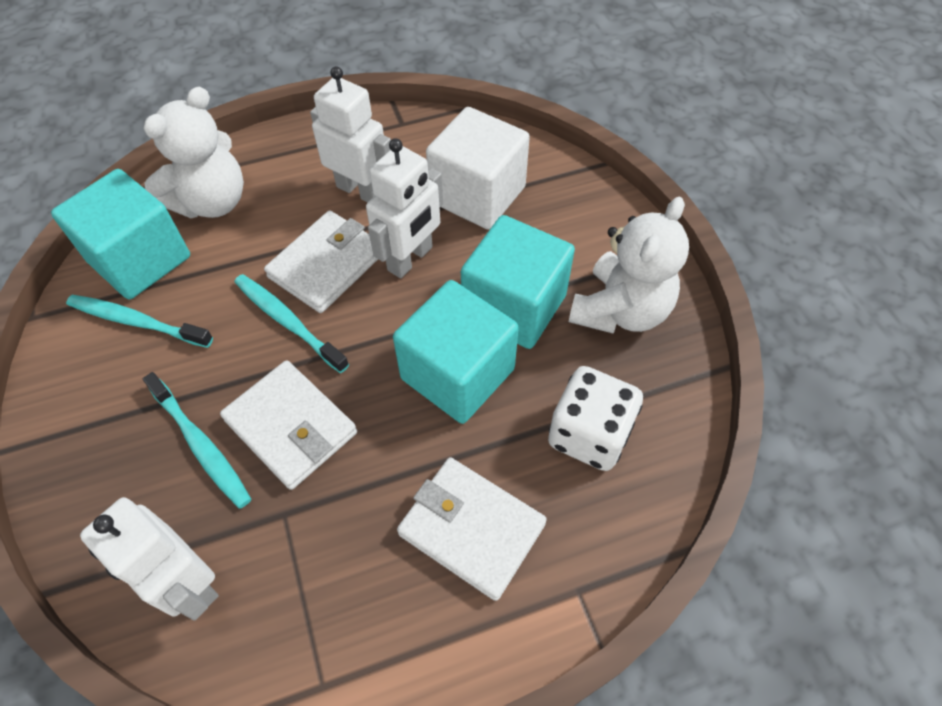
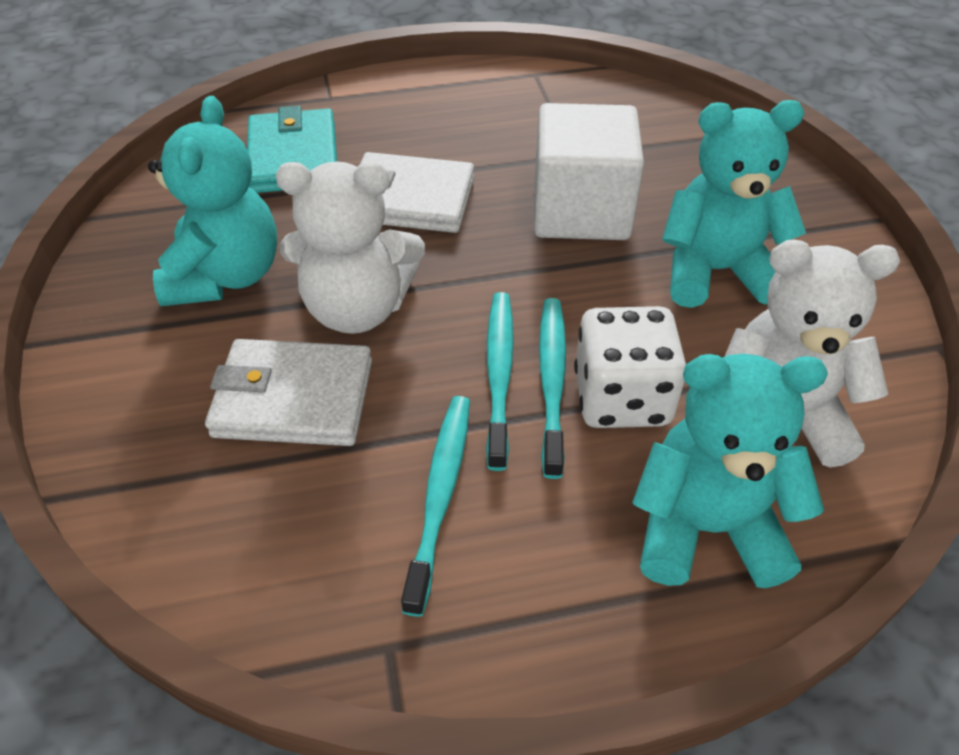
turquoise cube: 3 -> 0
turquoise teddy bear: 0 -> 3
turquoise wallet: 0 -> 1
white robot: 3 -> 0
white wallet: 3 -> 2

